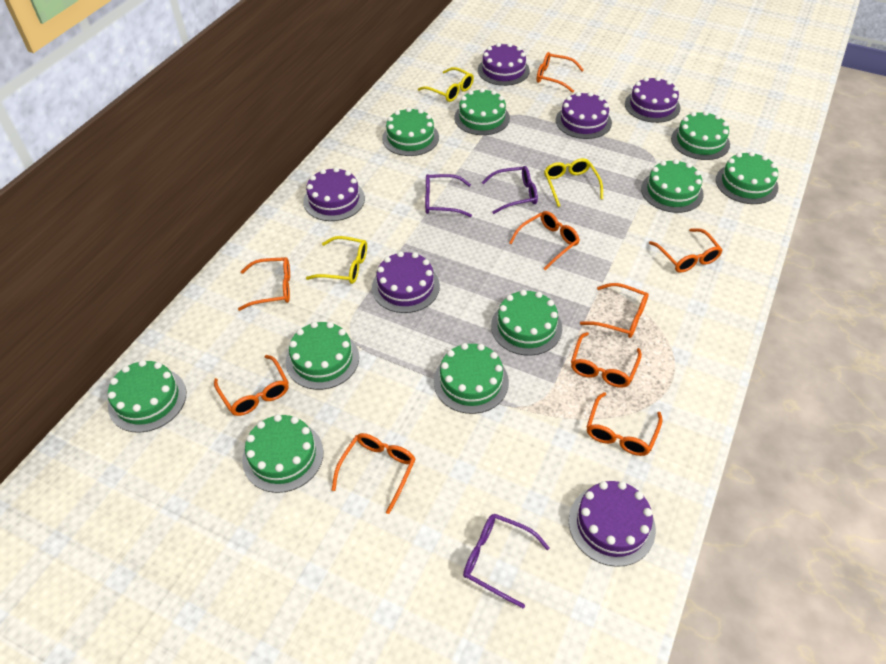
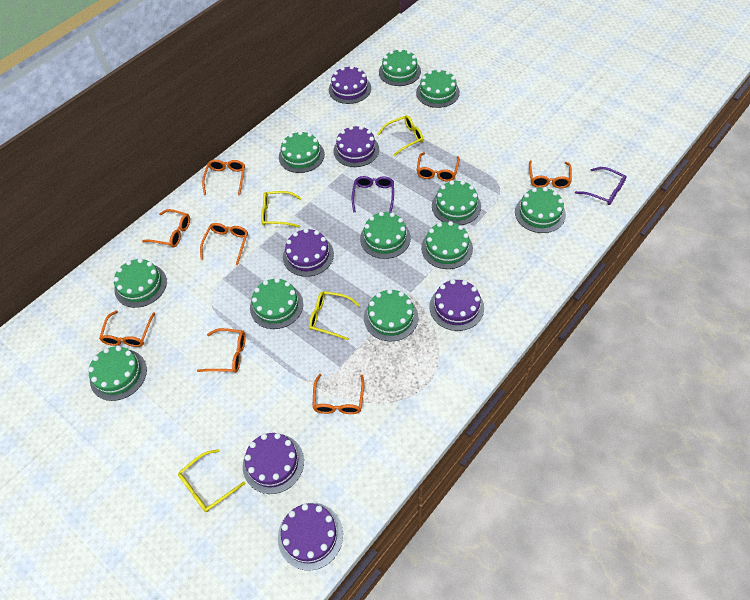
green cake: 10 -> 11
orange glasses: 9 -> 8
purple glasses: 3 -> 2
yellow glasses: 3 -> 4

